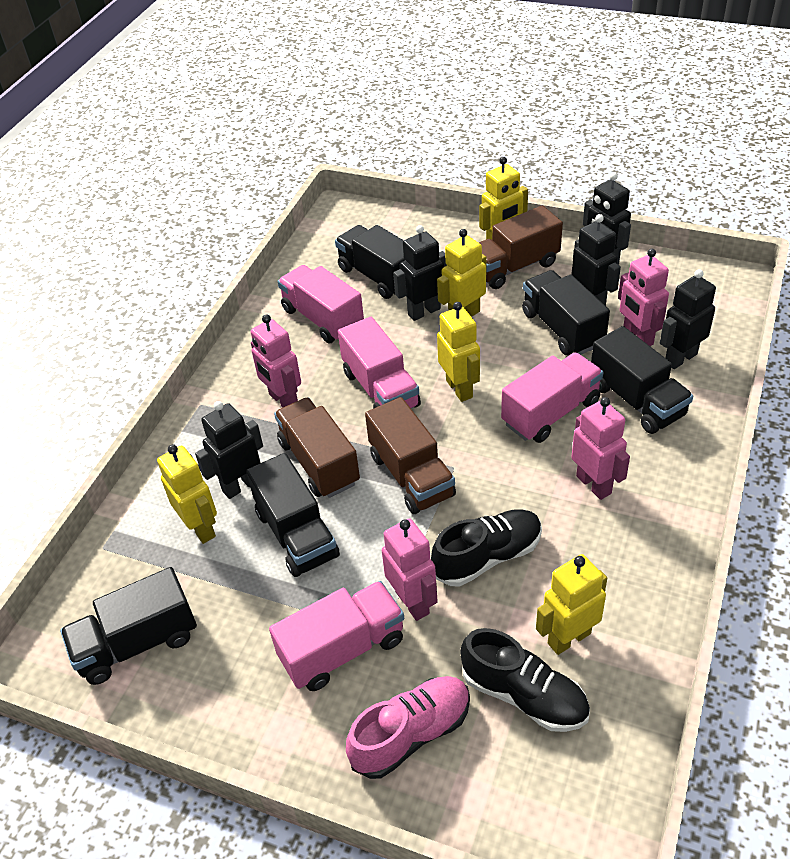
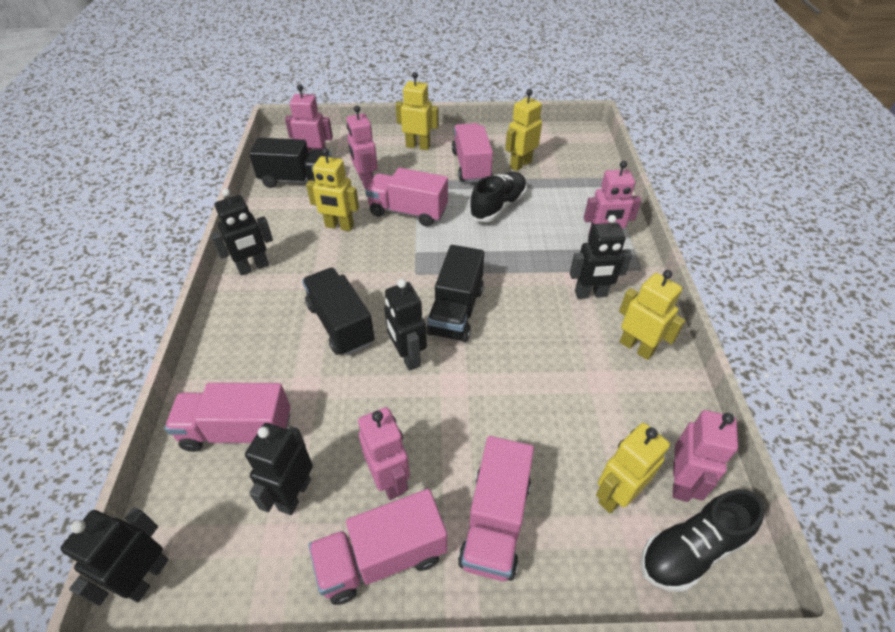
black truck: 5 -> 3
brown truck: 3 -> 0
pink robot: 4 -> 5
pink shoe: 1 -> 0
pink truck: 4 -> 5

